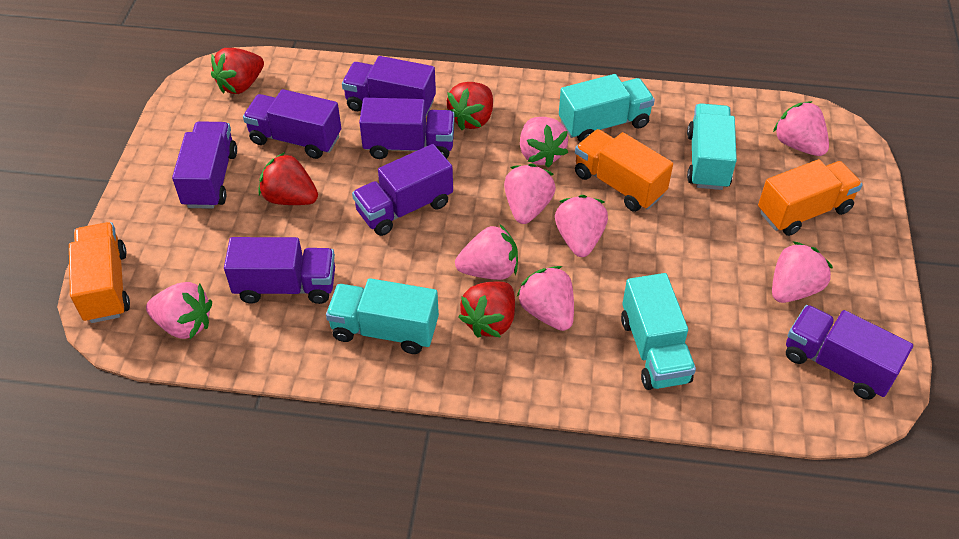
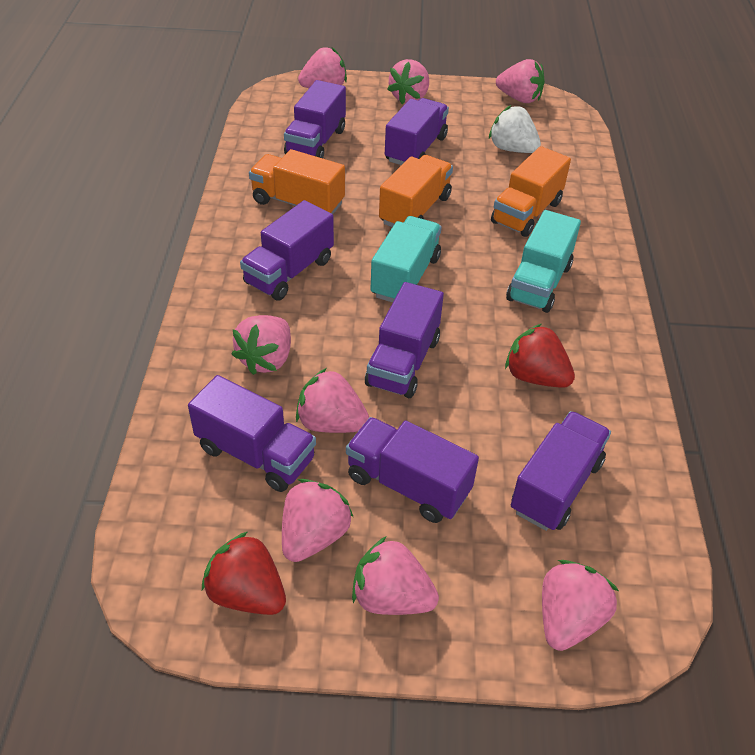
red strawberry: 4 -> 2
turquoise truck: 4 -> 2
white strawberry: 0 -> 1

